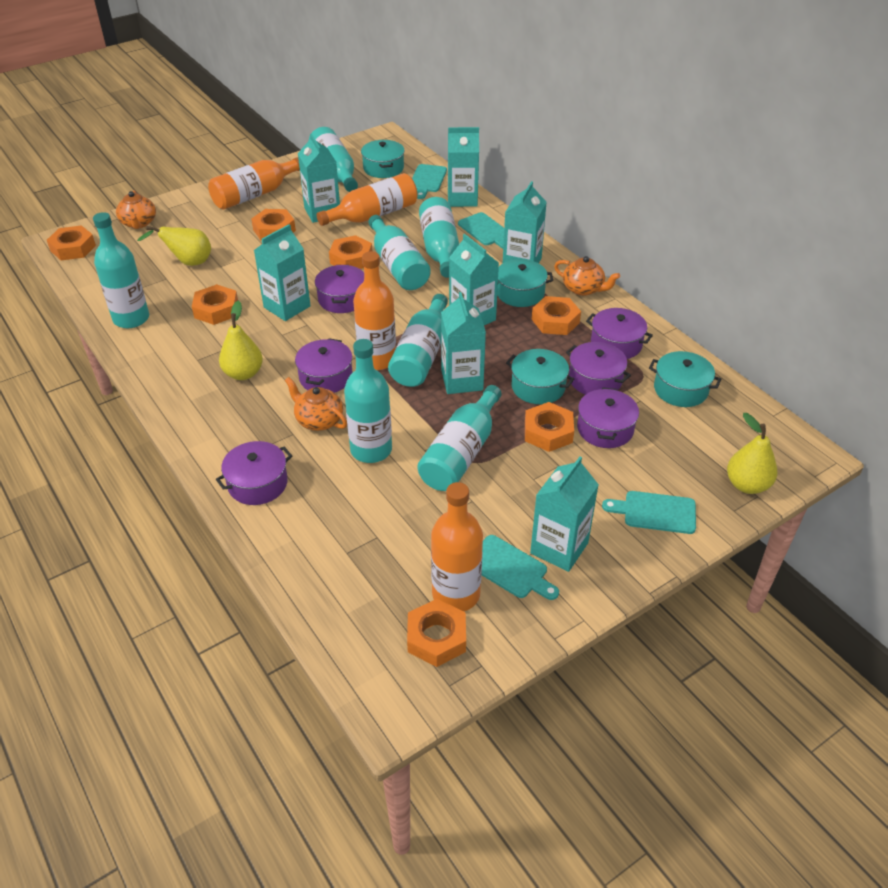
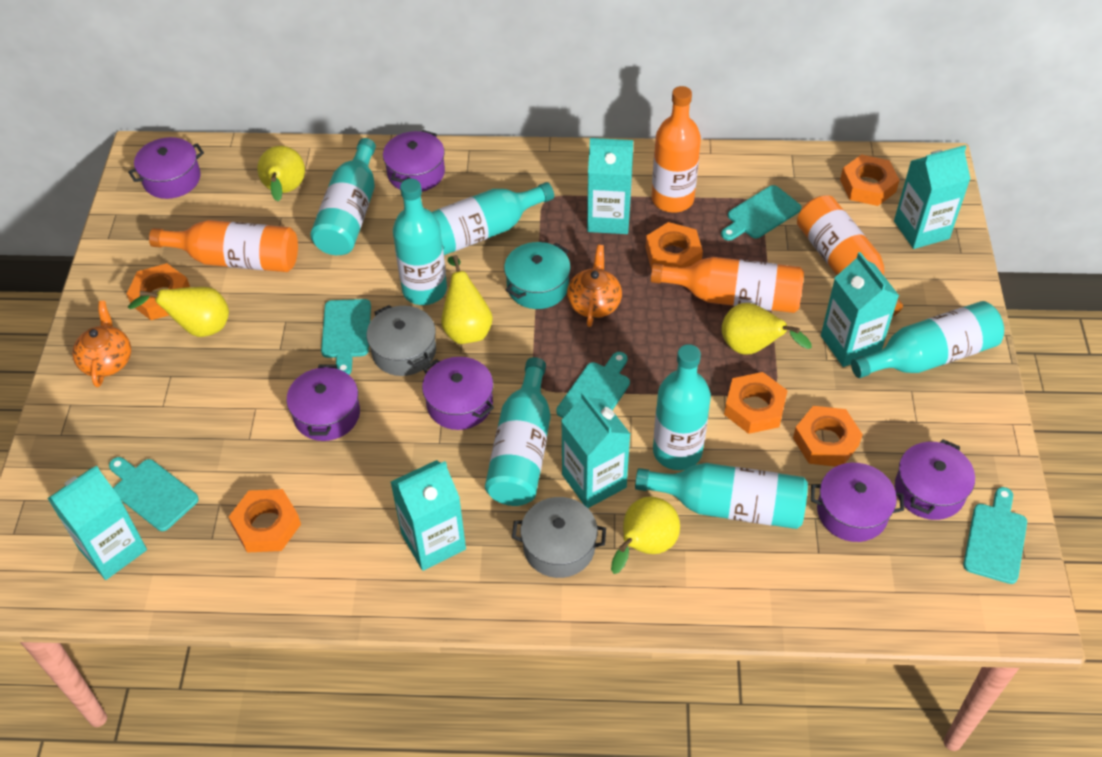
grey pot: 0 -> 2
orange nut: 7 -> 6
orange teapot: 3 -> 2
turquoise carton: 7 -> 6
turquoise cutting board: 4 -> 5
turquoise pot: 4 -> 1
yellow pear: 3 -> 5

